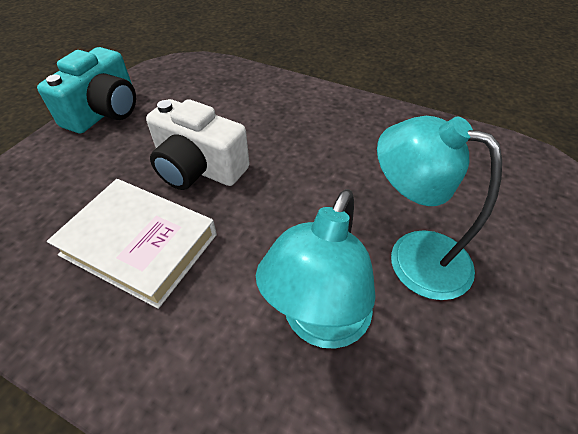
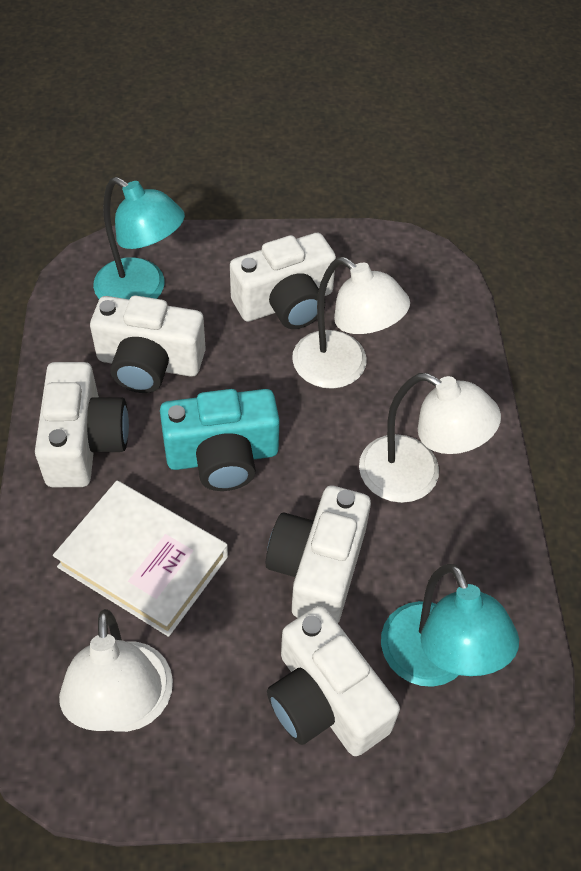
white camera: 1 -> 5
white lamp: 0 -> 3

